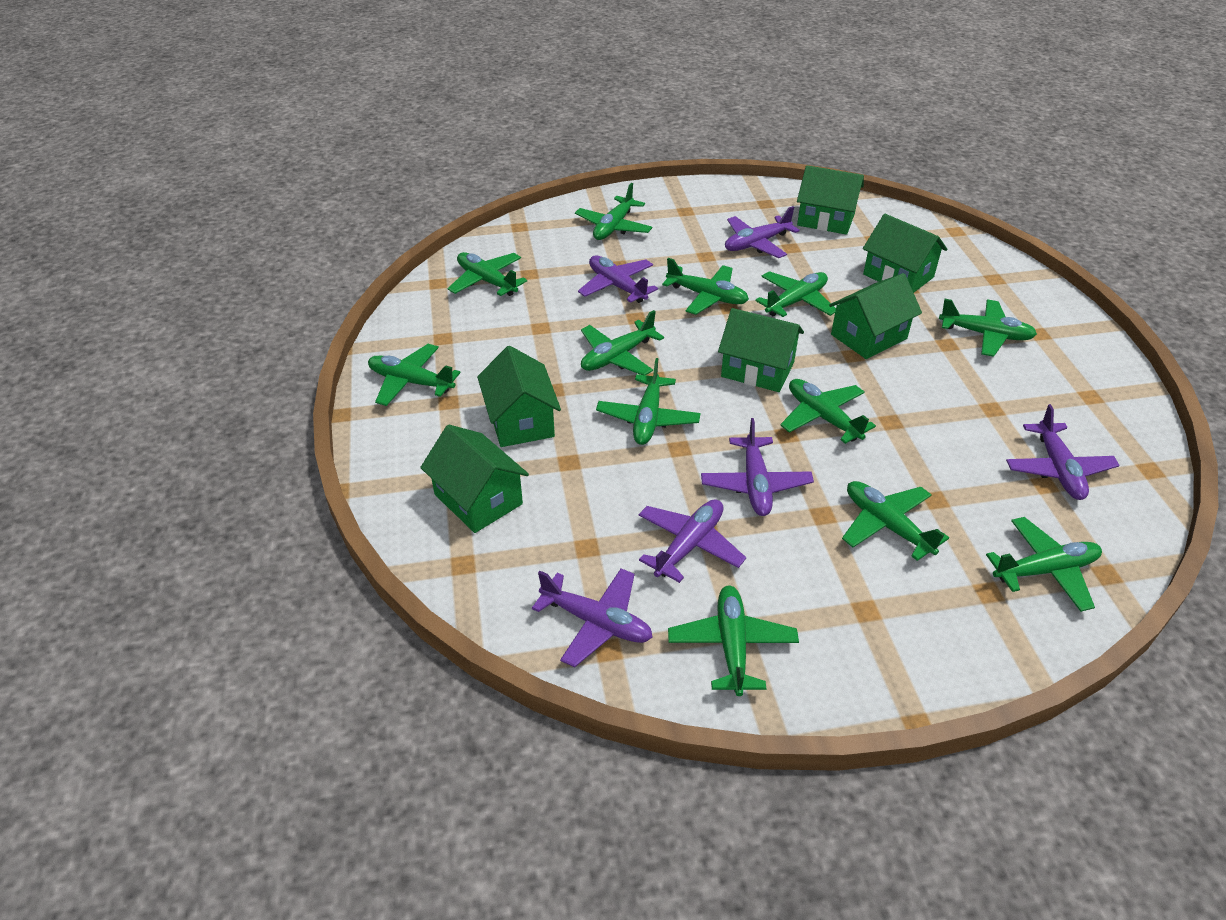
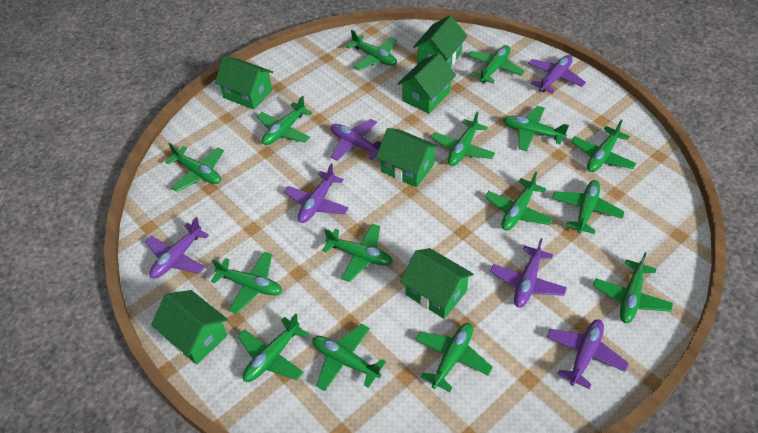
green plane: 12 -> 15

